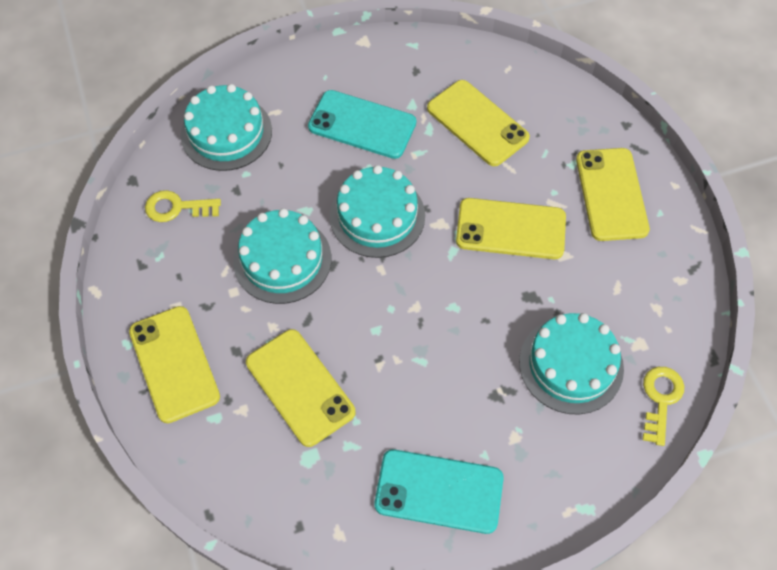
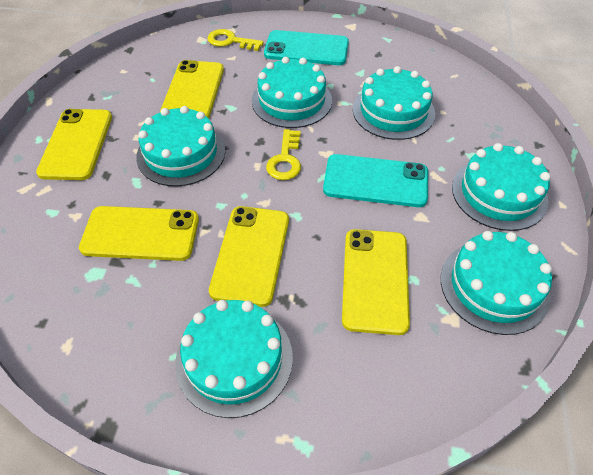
turquoise cake: 4 -> 6

